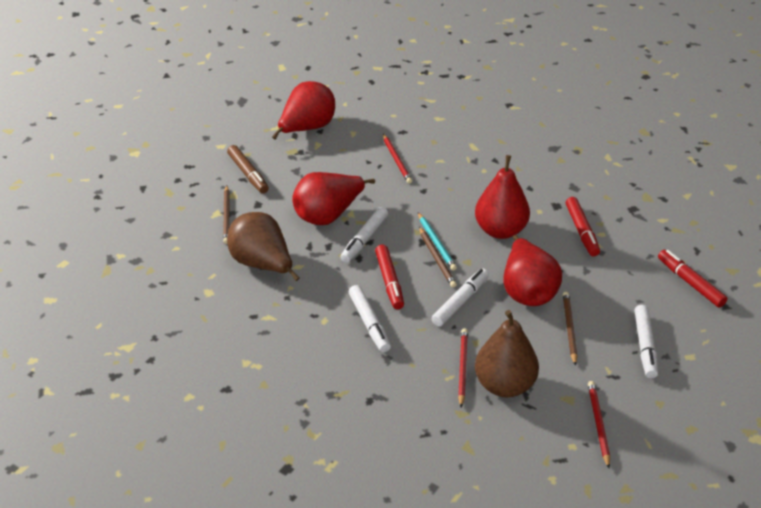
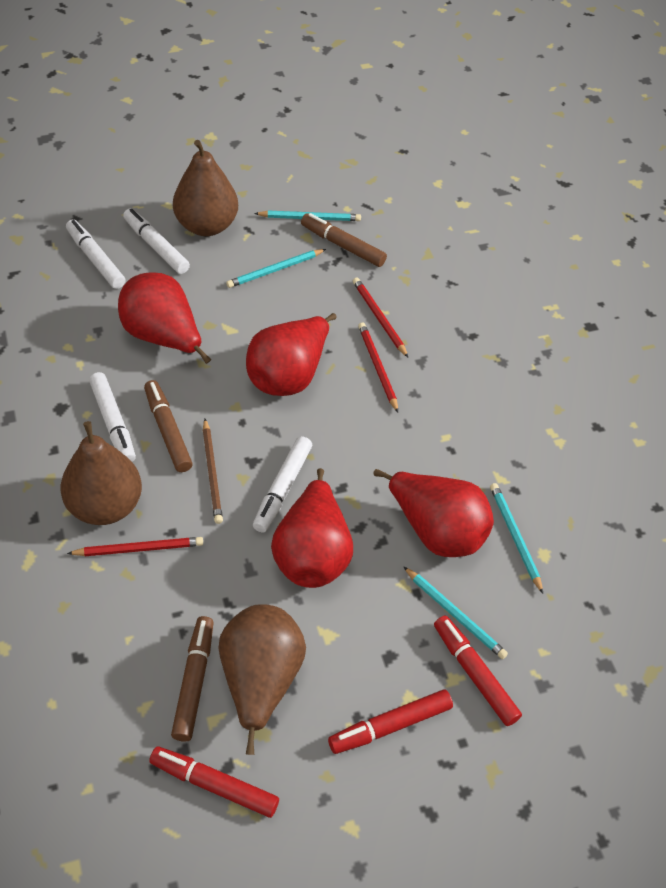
brown marker: 1 -> 3
brown pear: 2 -> 3
brown pencil: 3 -> 1
turquoise pencil: 1 -> 4

